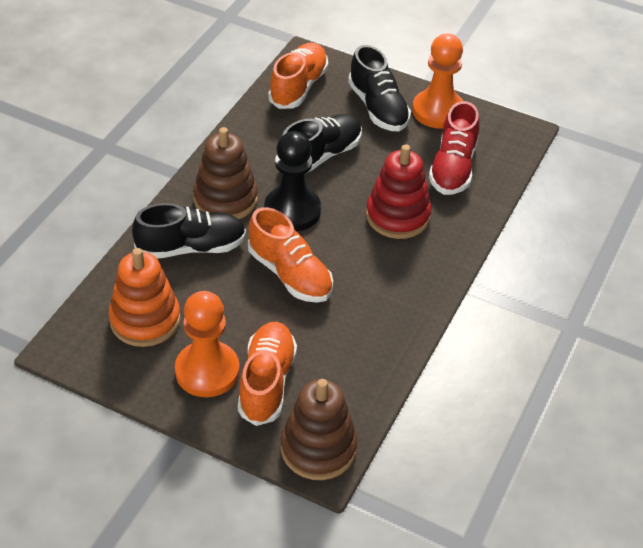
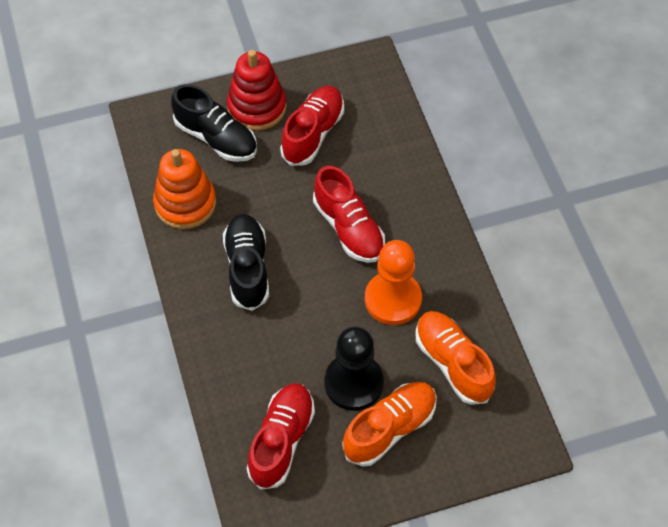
black shoe: 3 -> 2
brown stacking toy: 2 -> 0
orange pawn: 2 -> 1
orange shoe: 3 -> 2
red shoe: 1 -> 3

